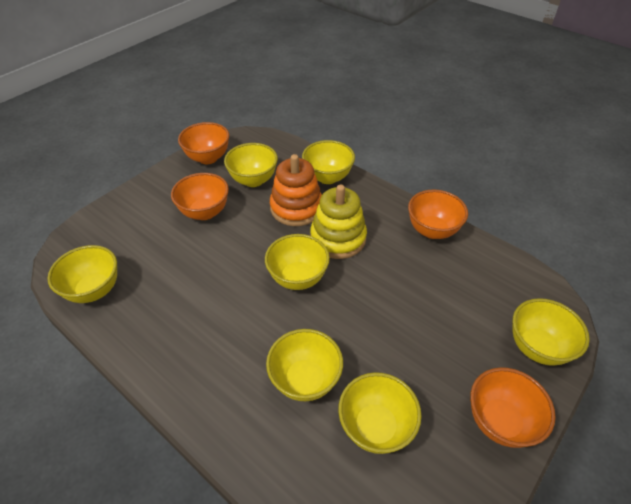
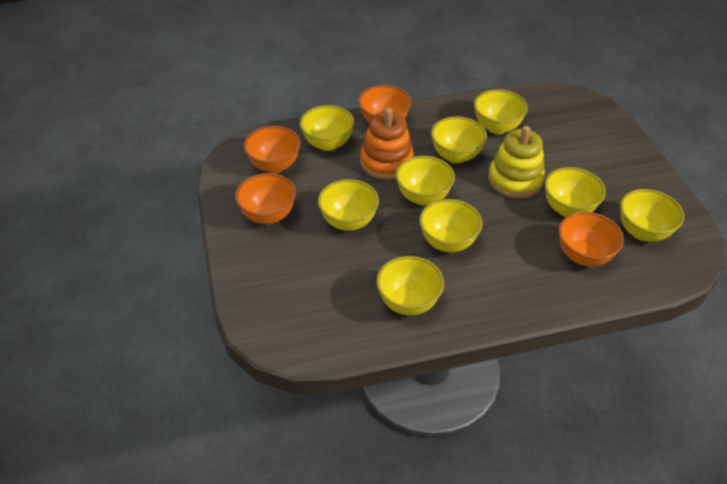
yellow bowl: 7 -> 9

